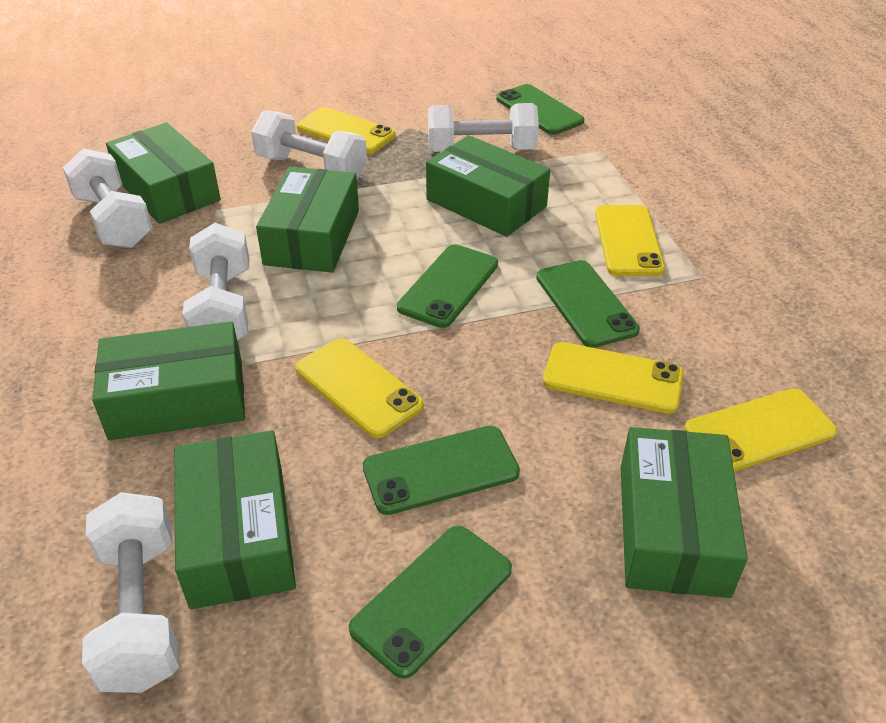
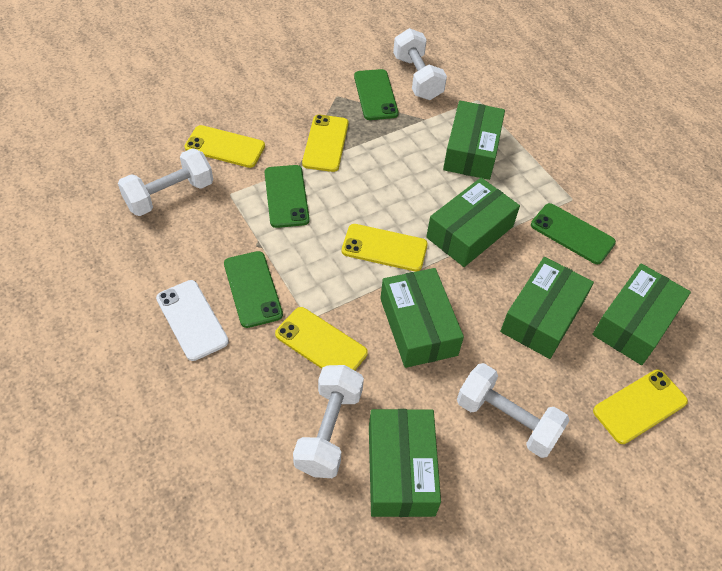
green phone: 5 -> 4
white dumbbell: 5 -> 4
white phone: 0 -> 1

